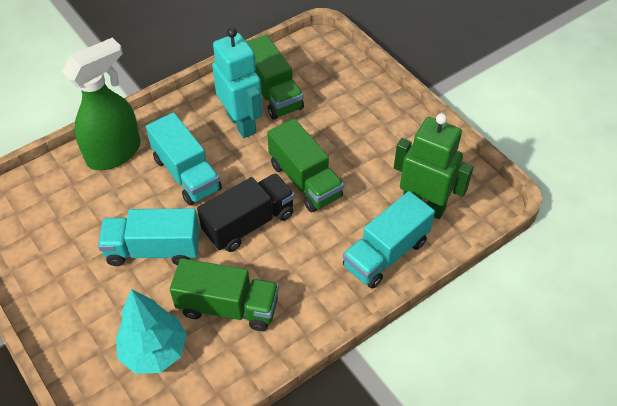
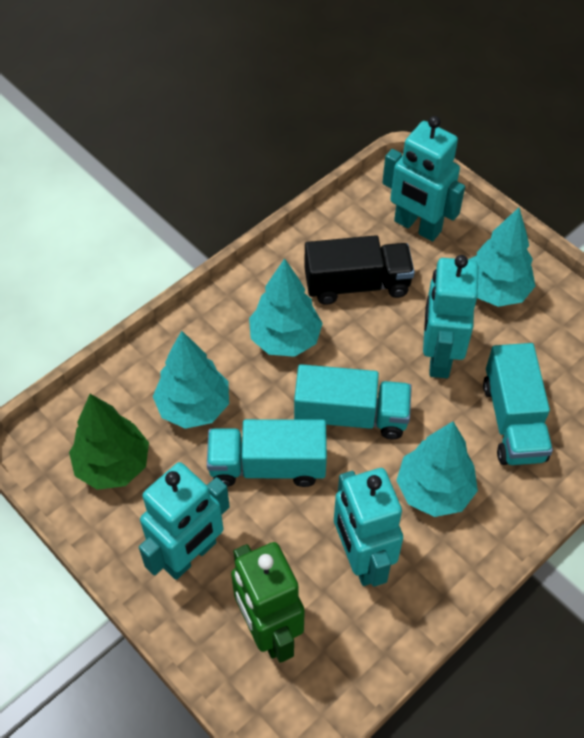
green spray bottle: 1 -> 0
green tree: 0 -> 1
green truck: 3 -> 0
turquoise robot: 1 -> 4
turquoise tree: 1 -> 4

